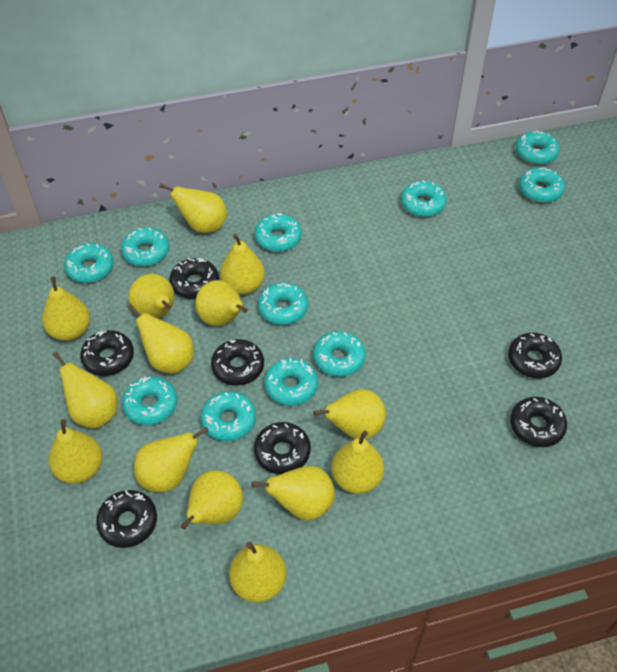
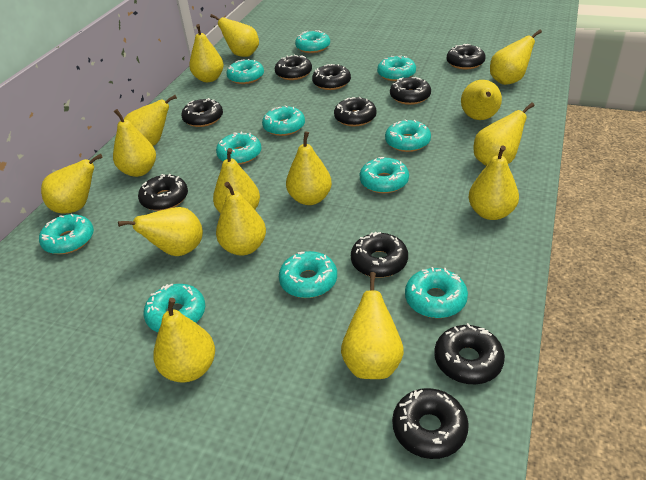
black donut: 7 -> 10
yellow pear: 14 -> 15

